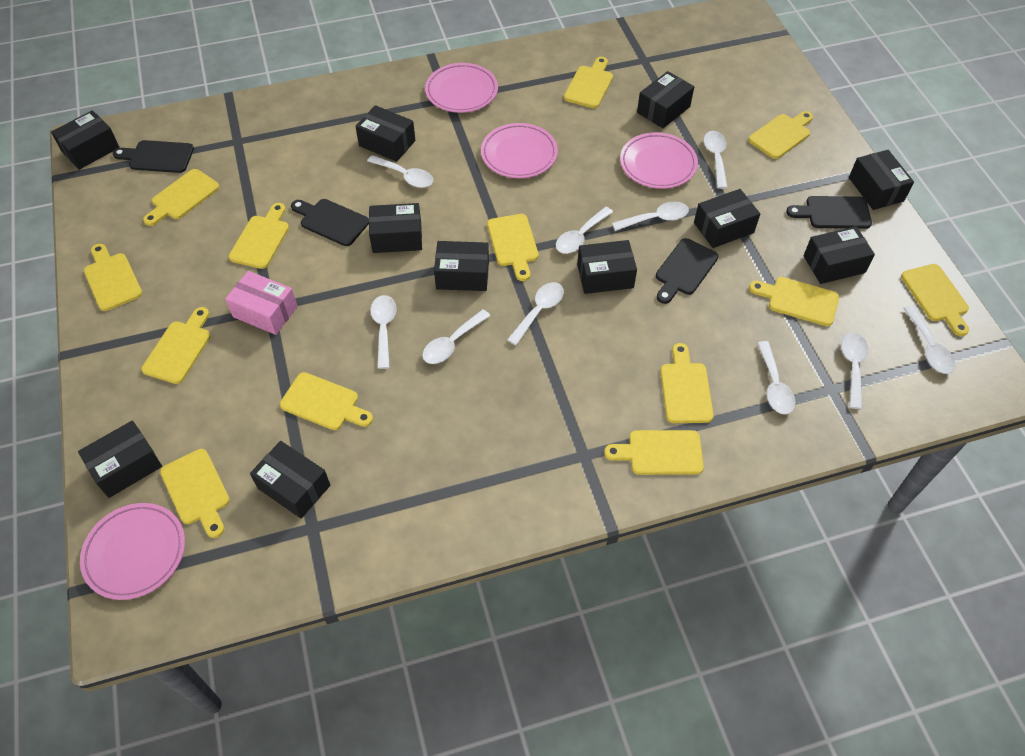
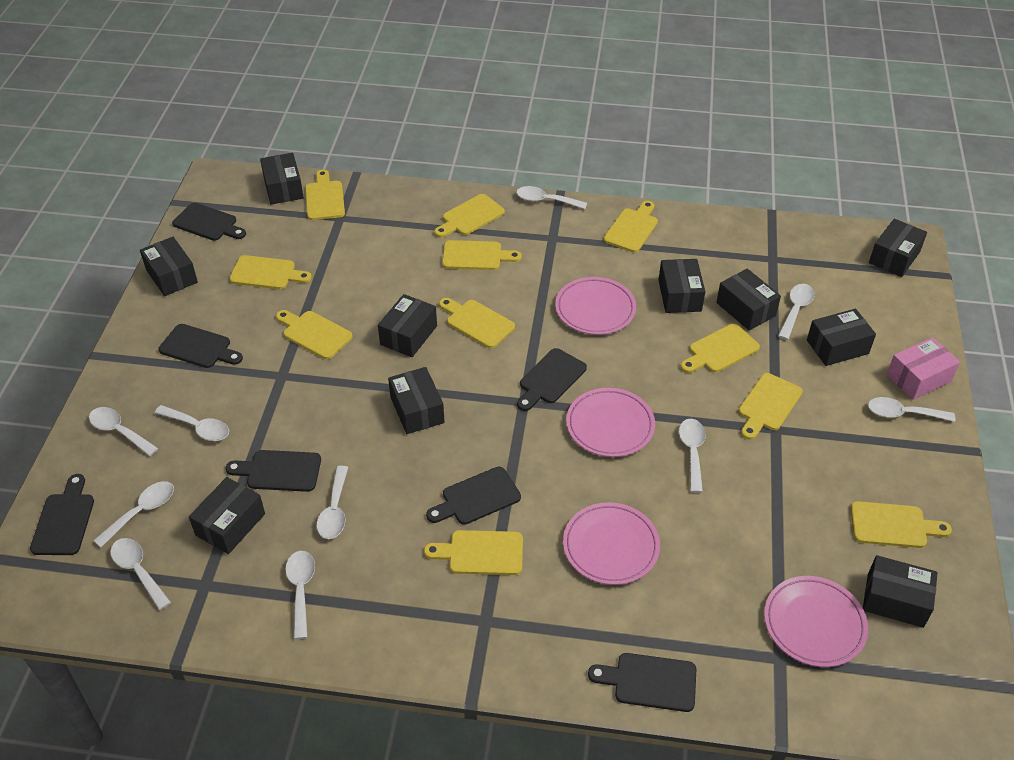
black box: 11 -> 10
black cutting board: 4 -> 7
yellow cutting board: 13 -> 11

